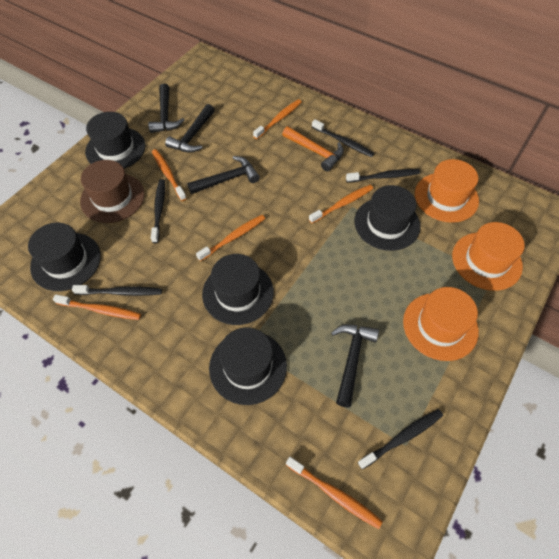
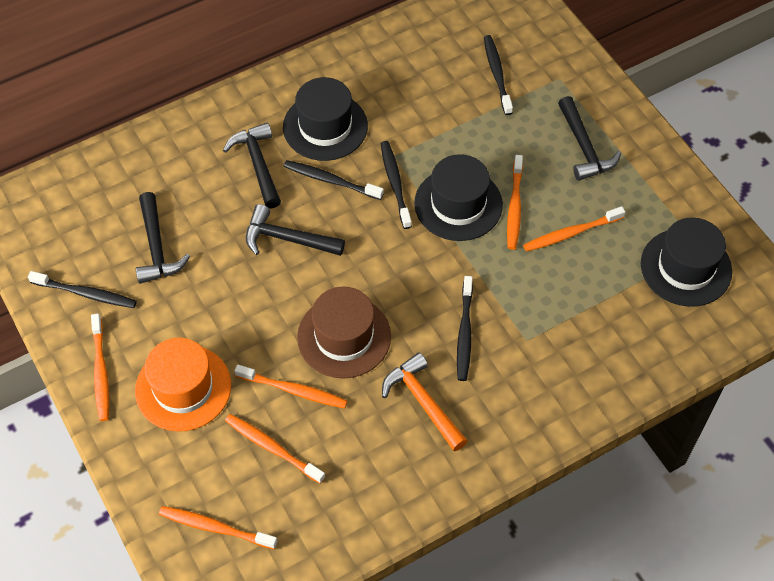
black hat: 5 -> 3
orange hat: 3 -> 1

